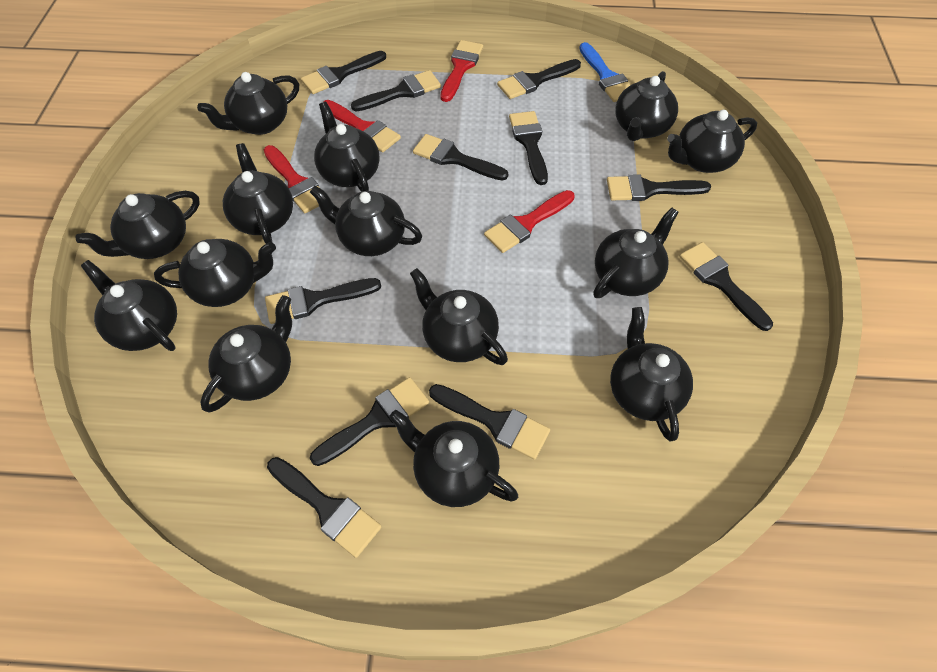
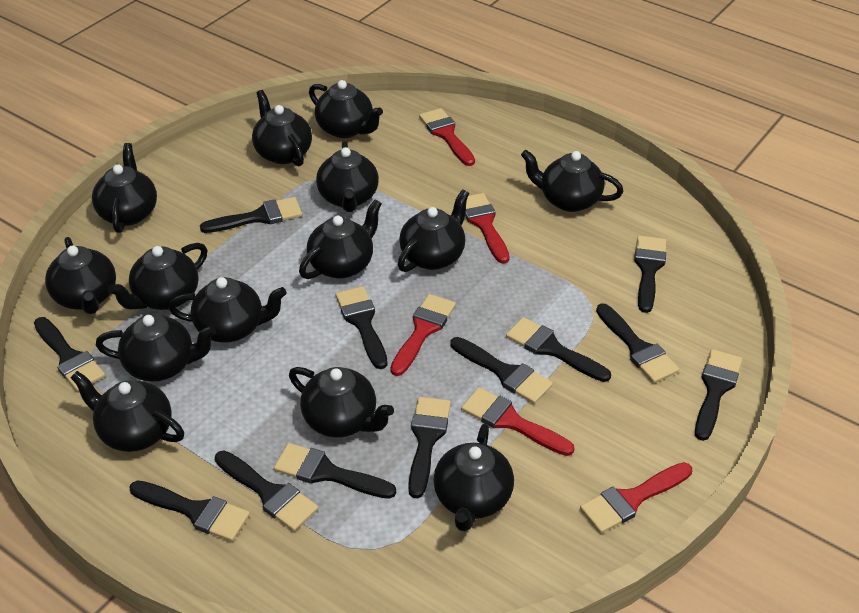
black brush: 11 -> 12
blue brush: 1 -> 0
red brush: 4 -> 5

